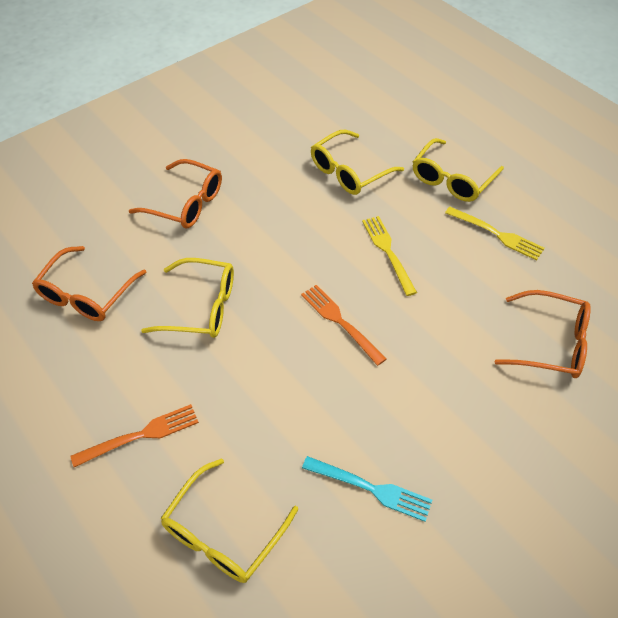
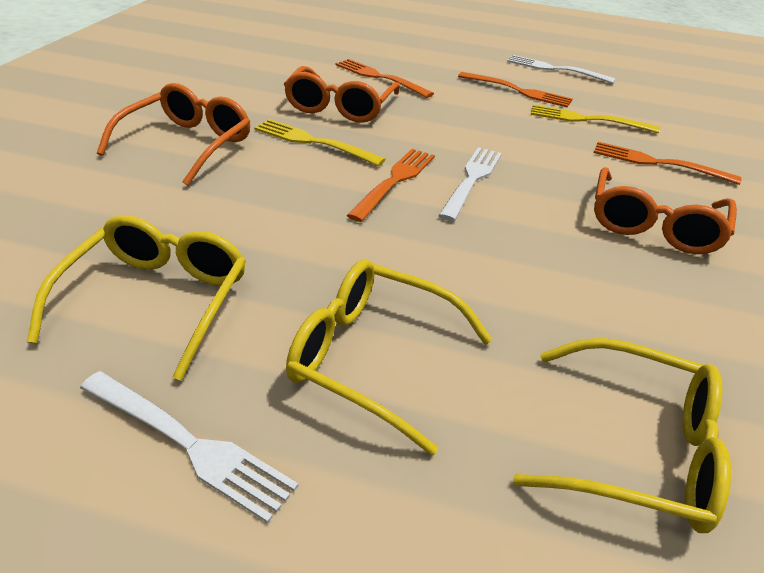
orange fork: 2 -> 4
turquoise fork: 1 -> 0
white fork: 0 -> 3
yellow glasses: 4 -> 3

